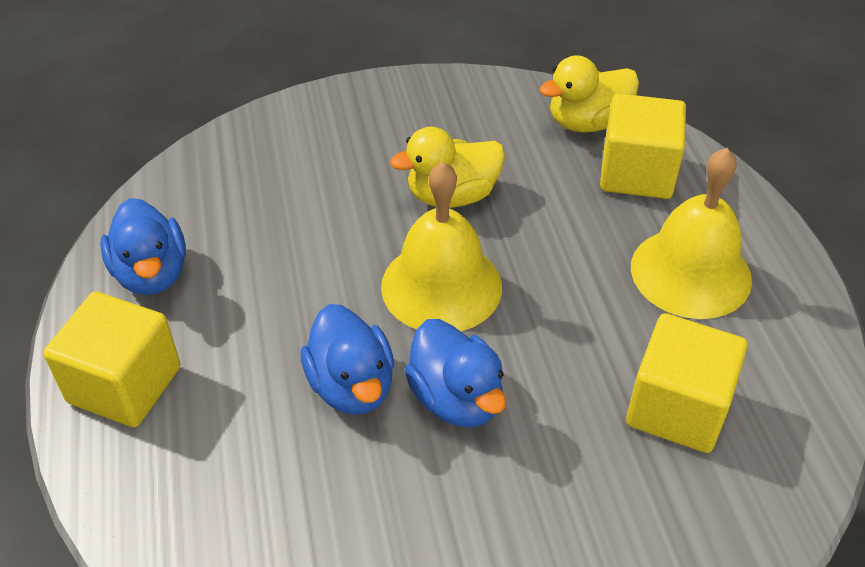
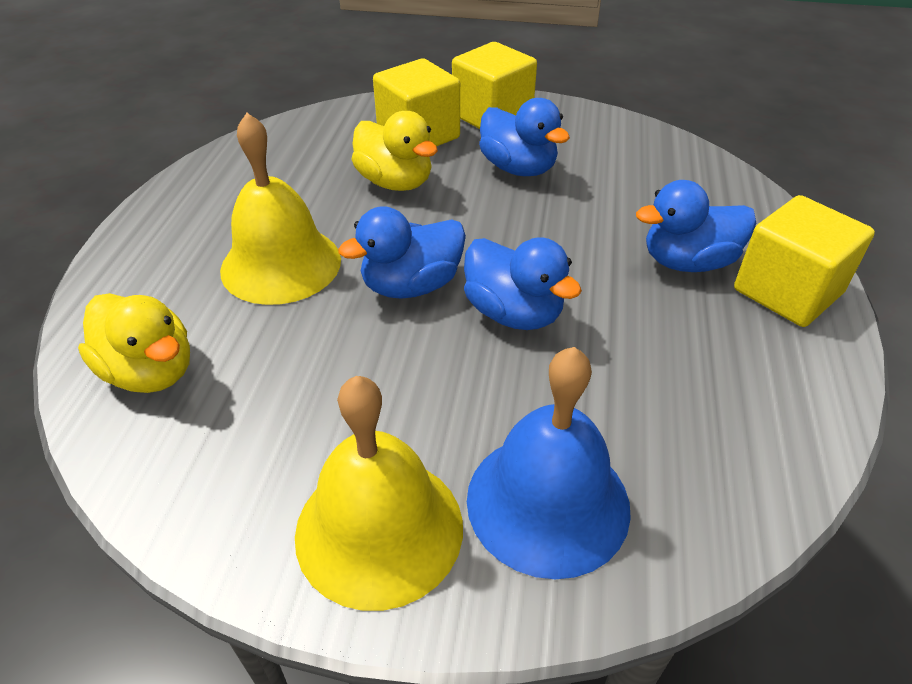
blue bell: 0 -> 1
blue duck: 3 -> 4

